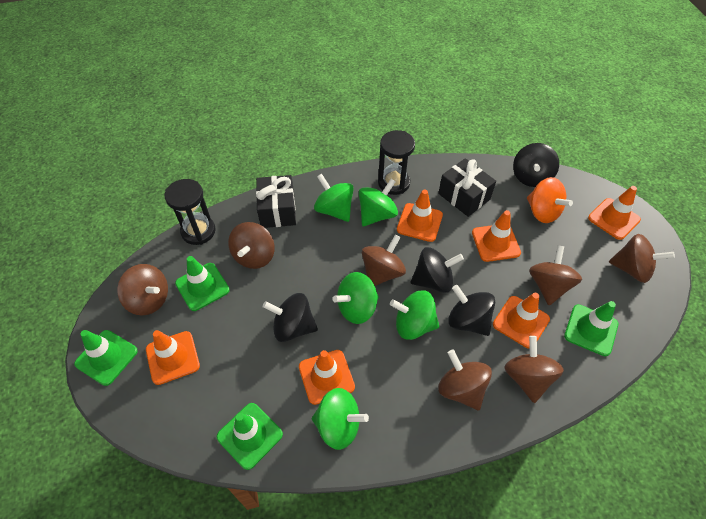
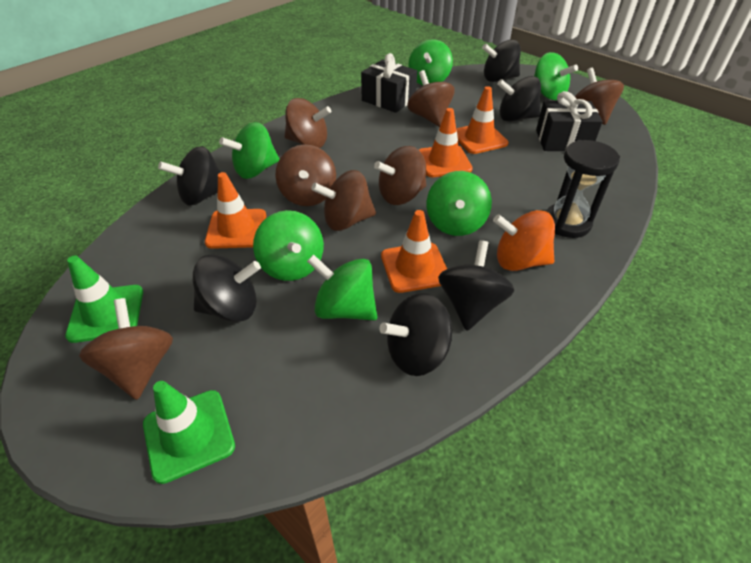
black hourglass: 2 -> 1
black spinning top: 4 -> 6
green spinning top: 5 -> 6
green traffic cone: 4 -> 2
orange traffic cone: 6 -> 4

